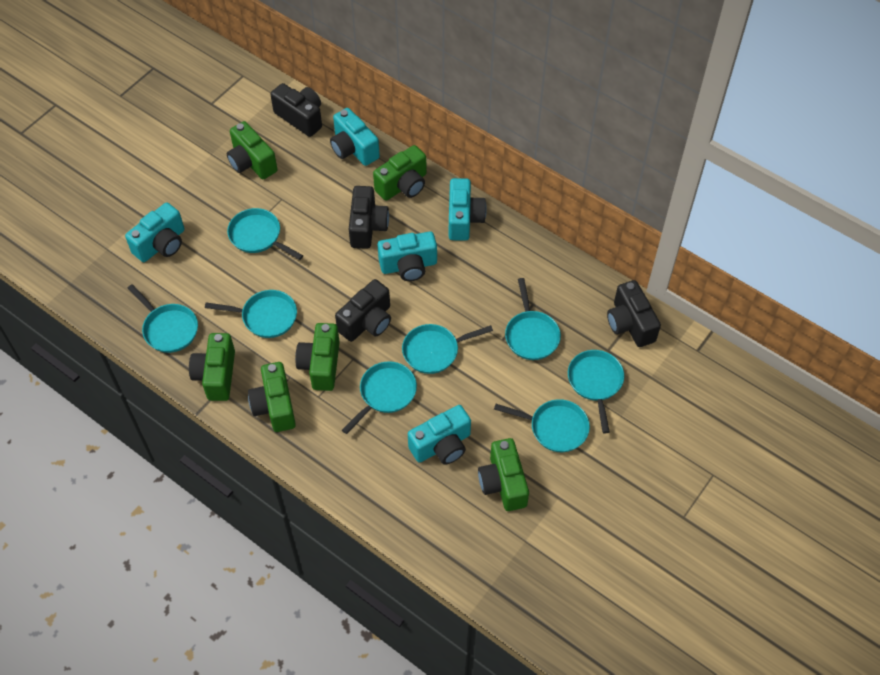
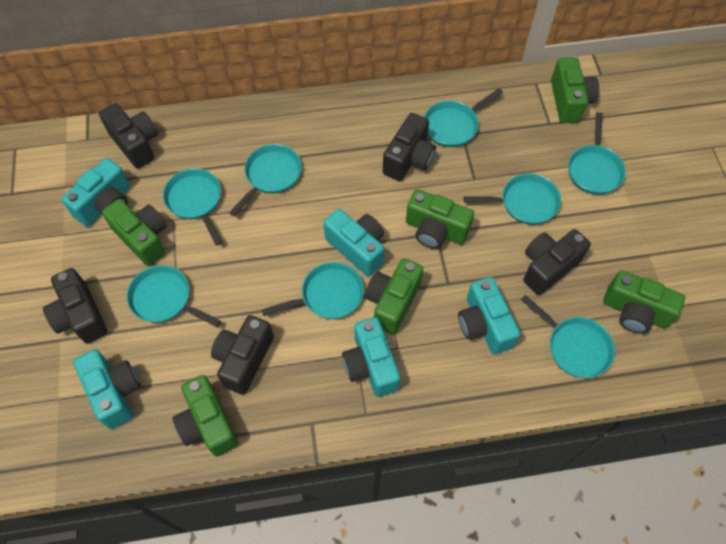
black camera: 4 -> 5

